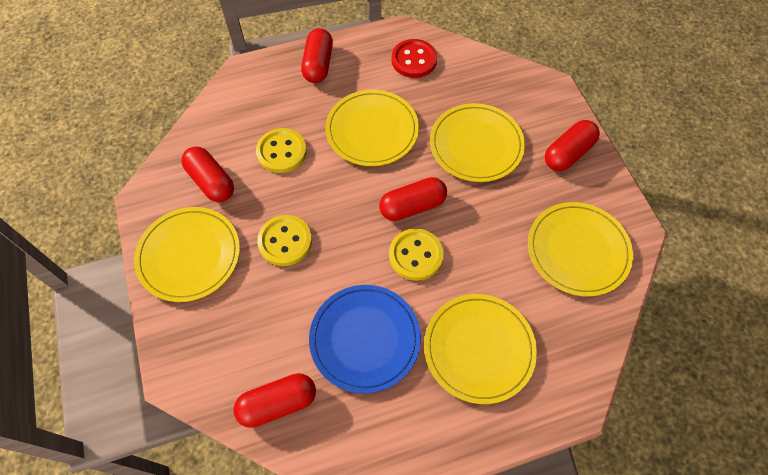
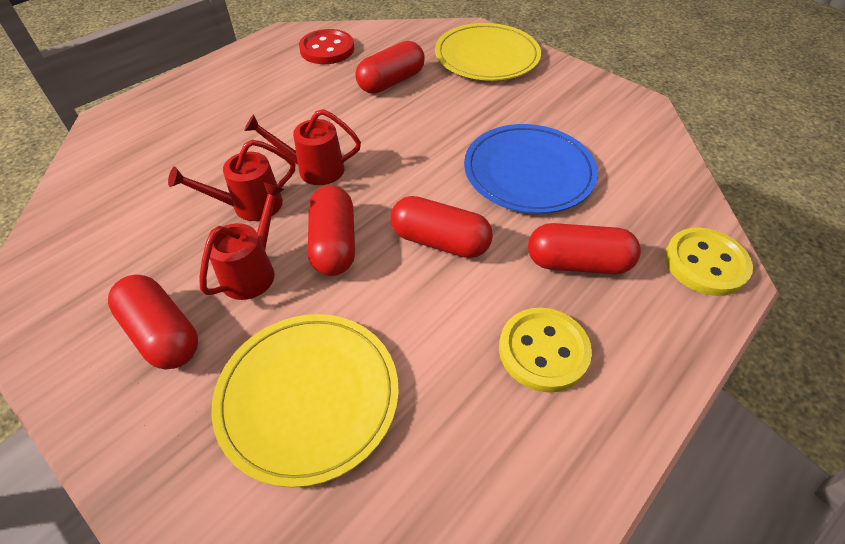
red watering can: 0 -> 3
yellow button: 3 -> 2
yellow plate: 5 -> 2

